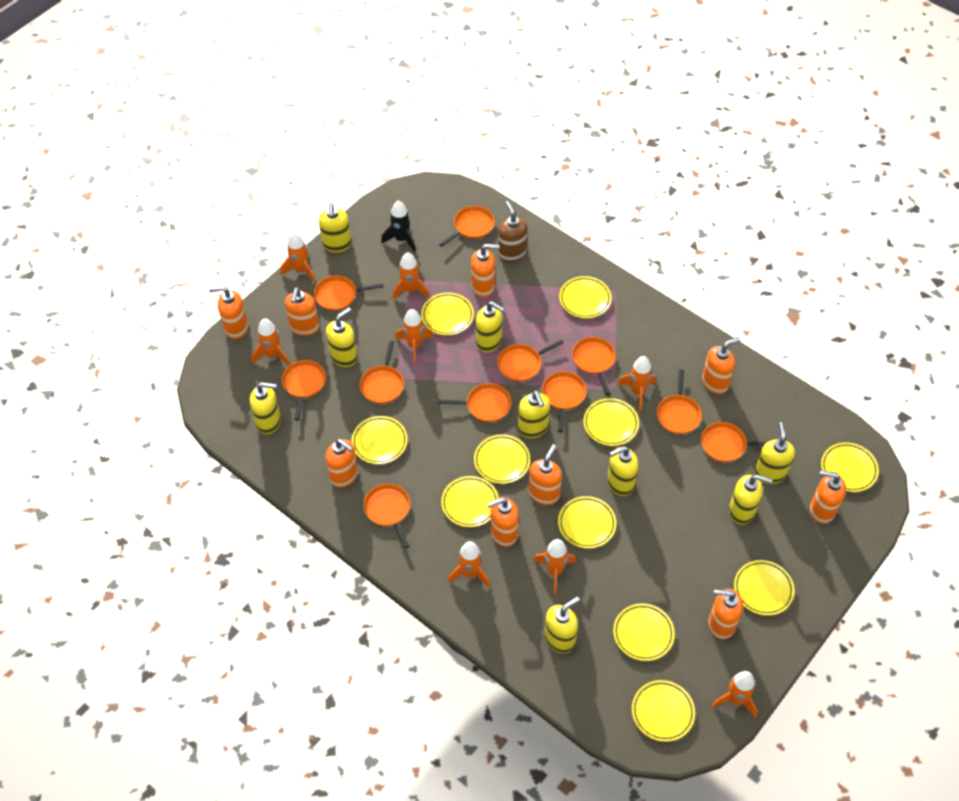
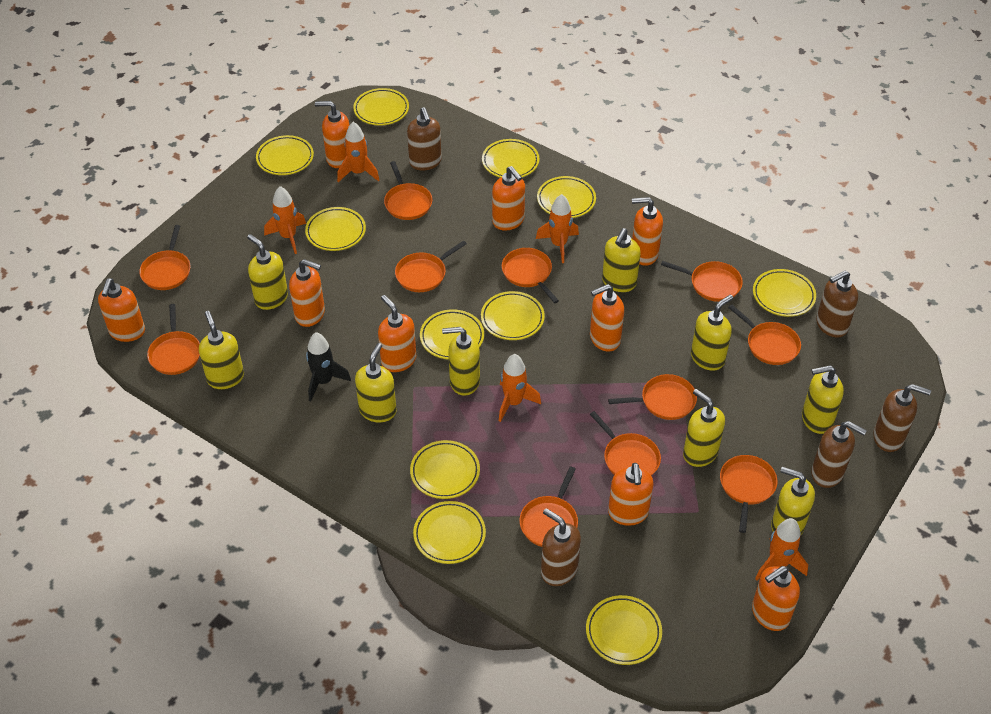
brown soap dispenser: 1 -> 5
orange rocket: 8 -> 5

